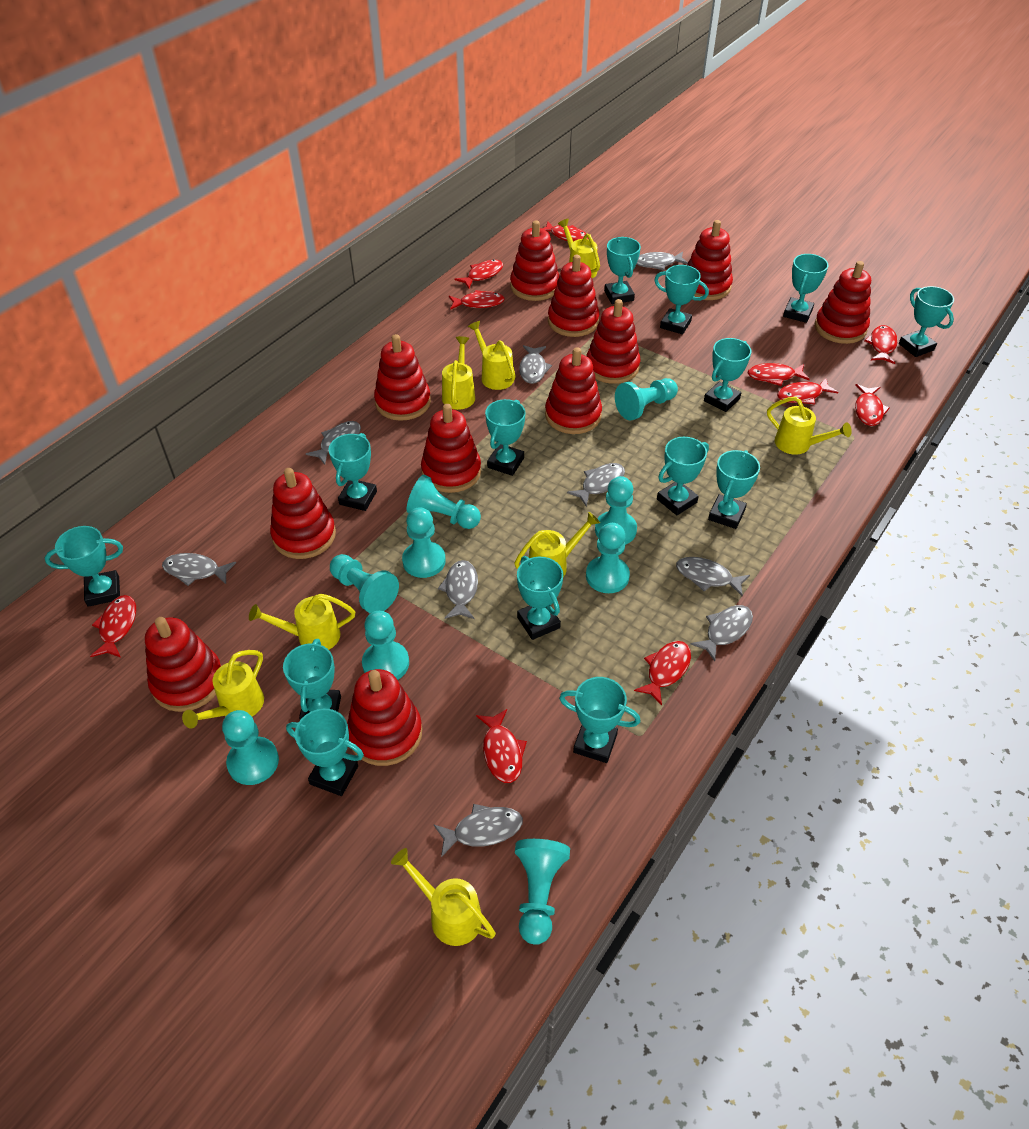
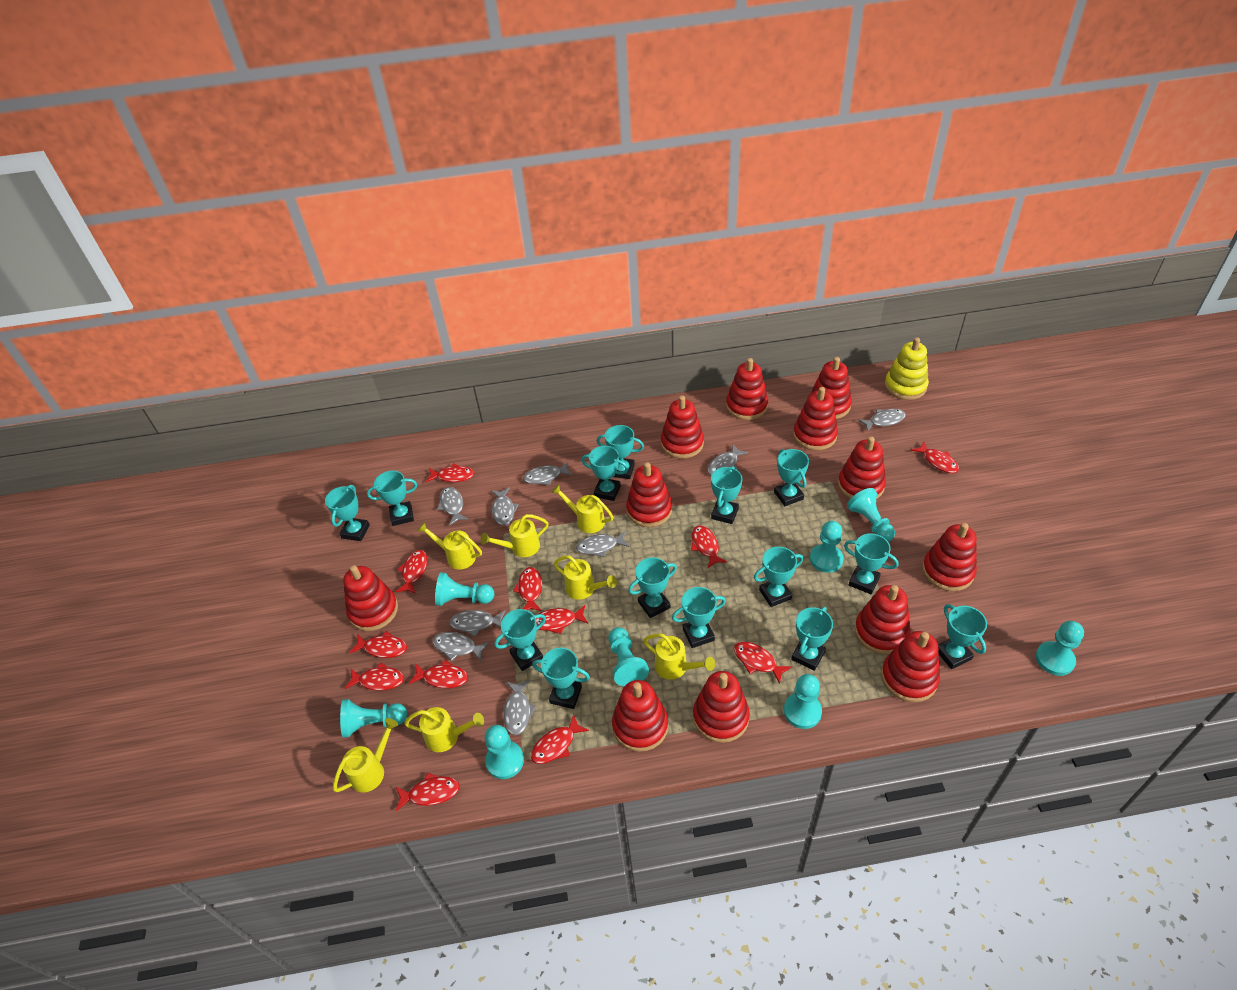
red fish: 10 -> 12
red stacking toy: 11 -> 12
turquoise pawn: 9 -> 8
yellow stacking toy: 0 -> 1
yellow watering can: 8 -> 7

